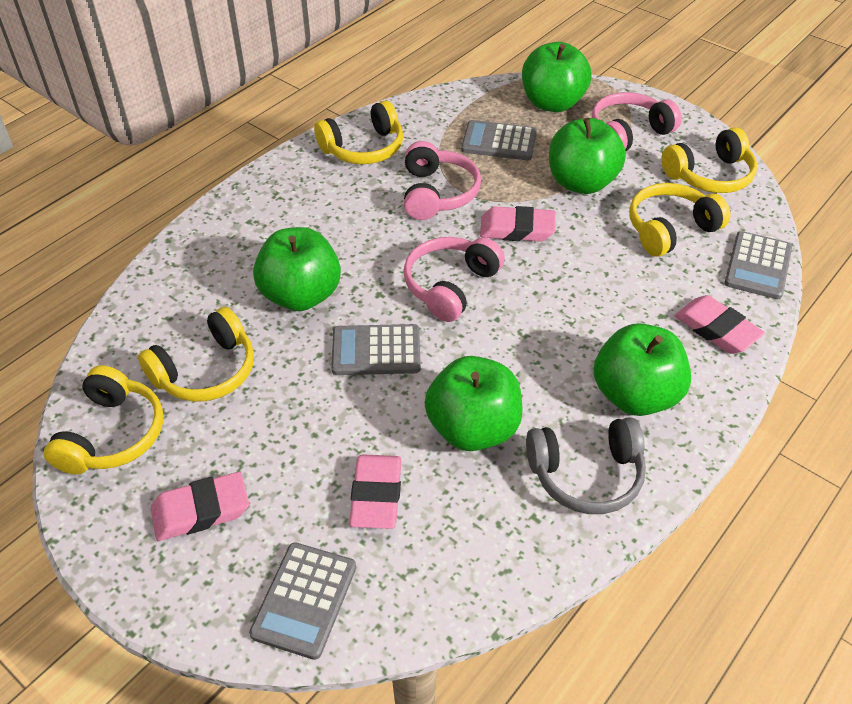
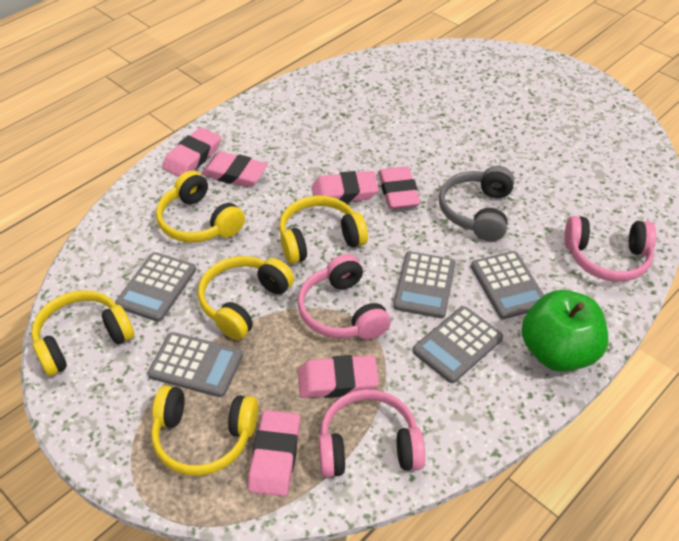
green apple: 5 -> 1
grey calculator: 4 -> 5
pink eraser: 4 -> 6

